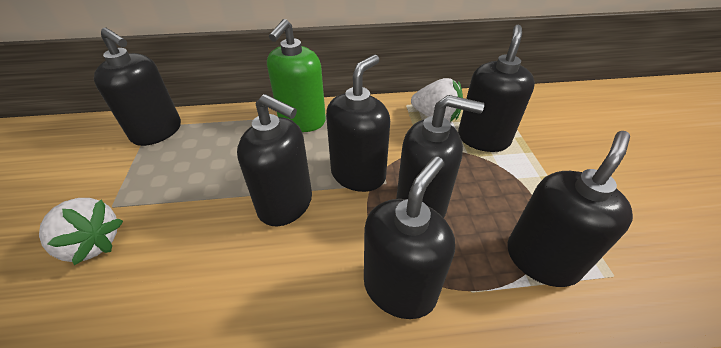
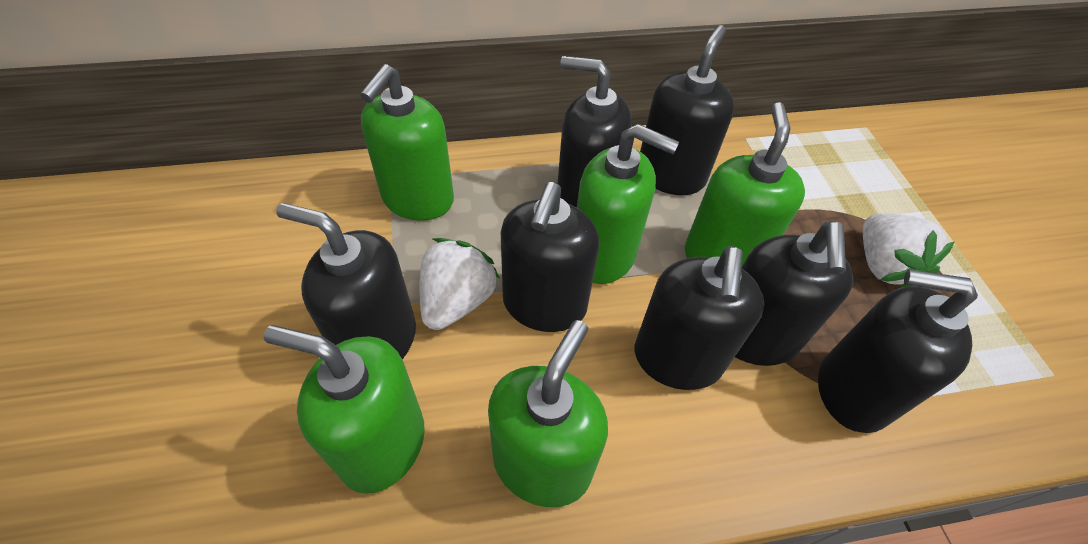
green soap dispenser: 1 -> 5

